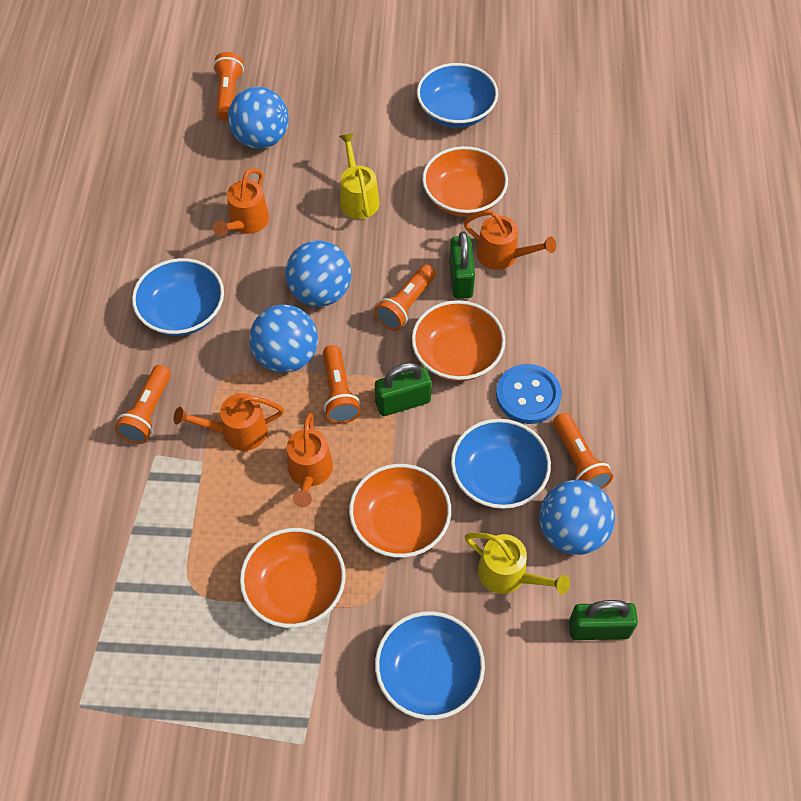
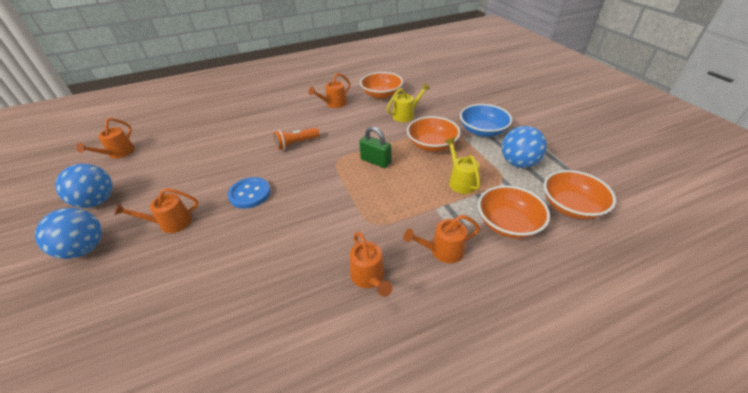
blue ball: 4 -> 3
blue bowl: 4 -> 1
green padlock: 3 -> 1
orange flashlight: 5 -> 1
orange watering can: 4 -> 5

